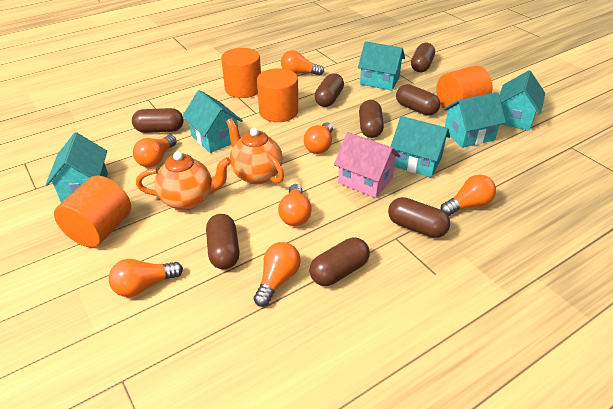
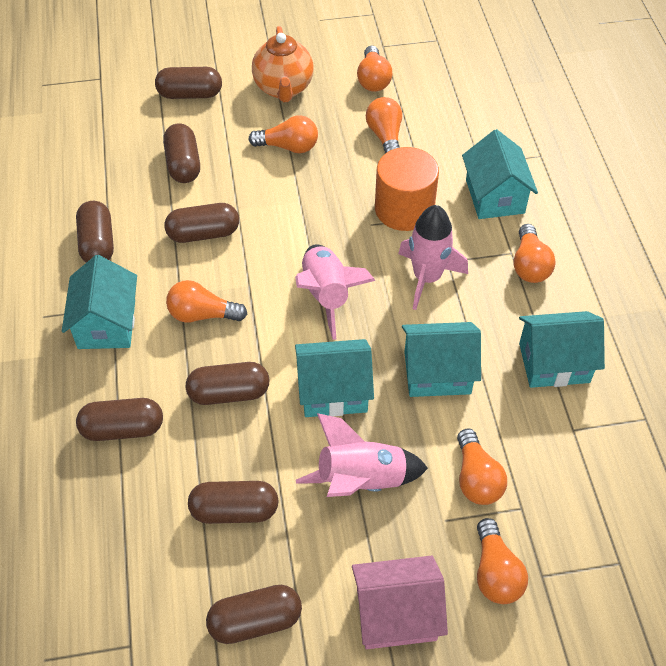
orange cylinder: 4 -> 1
orange teapot: 2 -> 1
pink rocket: 0 -> 3
turquoise house: 6 -> 5

